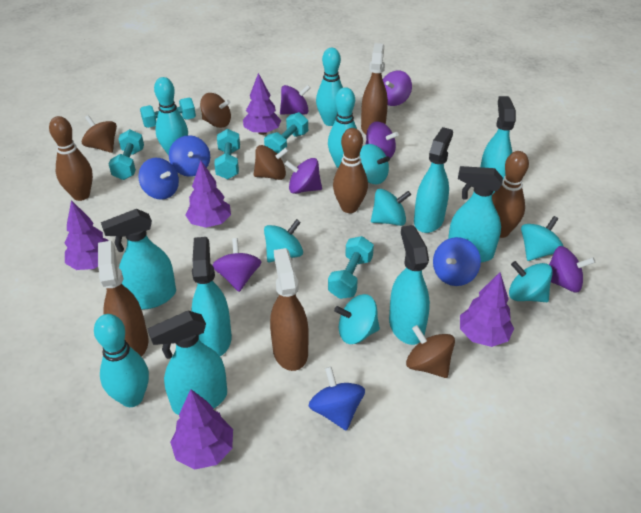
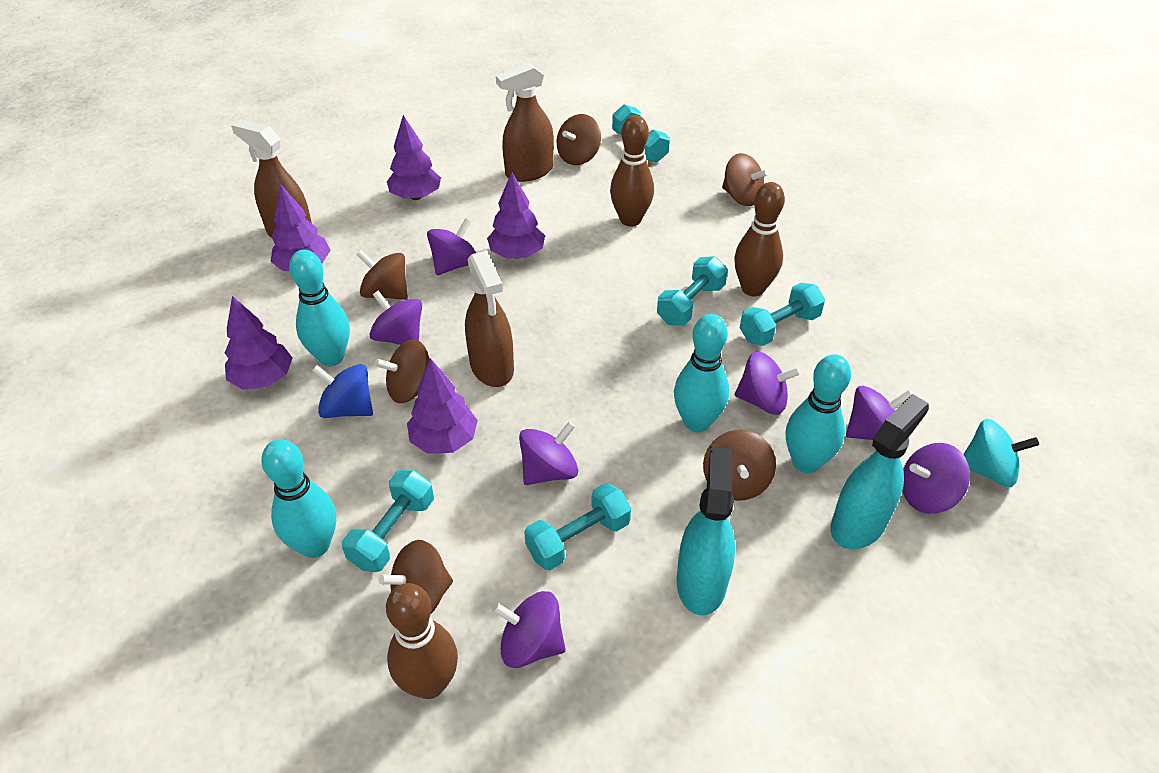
blue spinning top: 4 -> 1
brown spinning top: 4 -> 6
purple spinning top: 6 -> 7
turquoise spinning top: 6 -> 1
turquoise spray bottle: 7 -> 2

